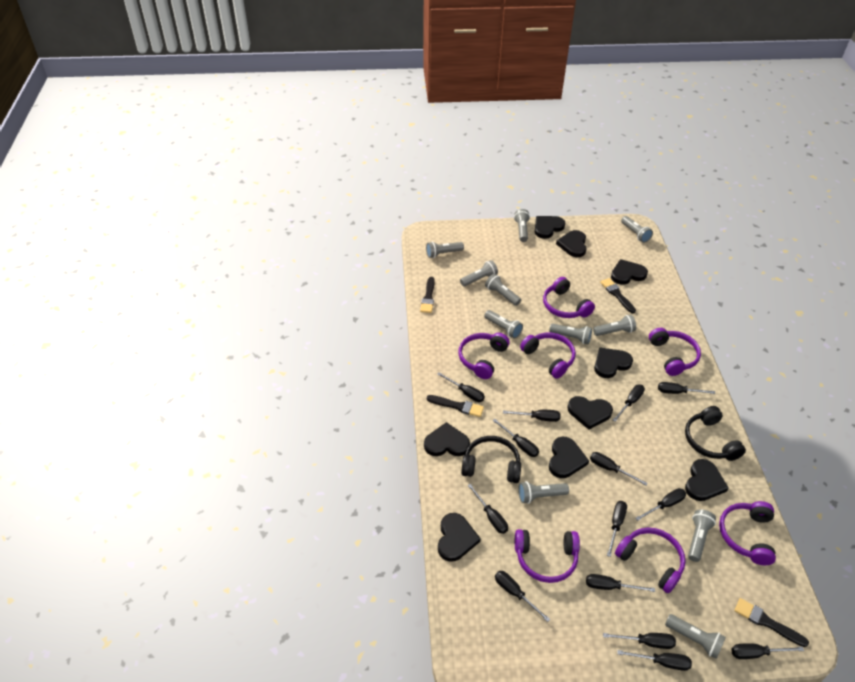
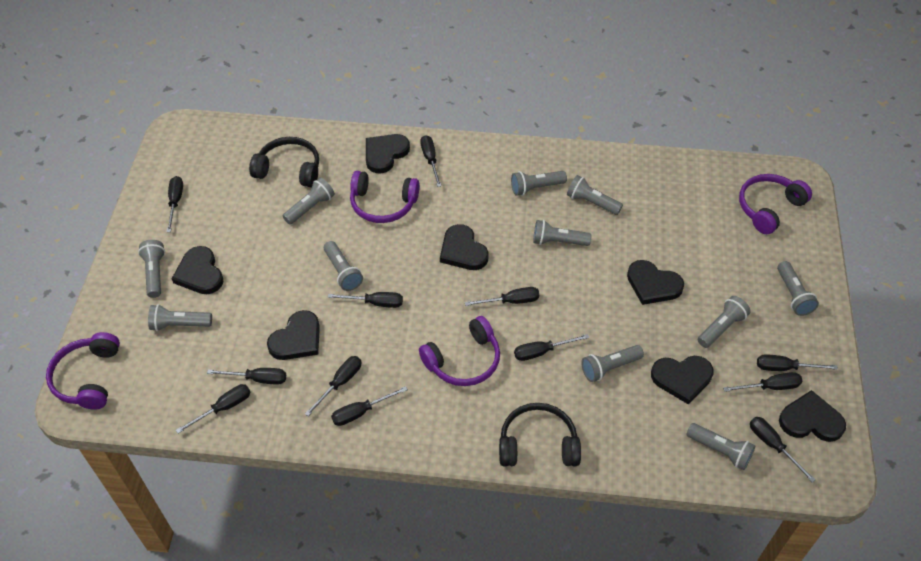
black brush: 4 -> 0
black heart: 9 -> 7
black screwdriver: 14 -> 12
purple headphones: 7 -> 4

